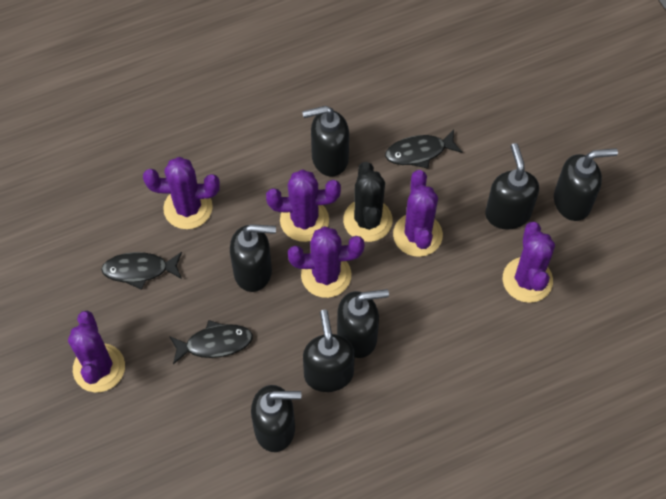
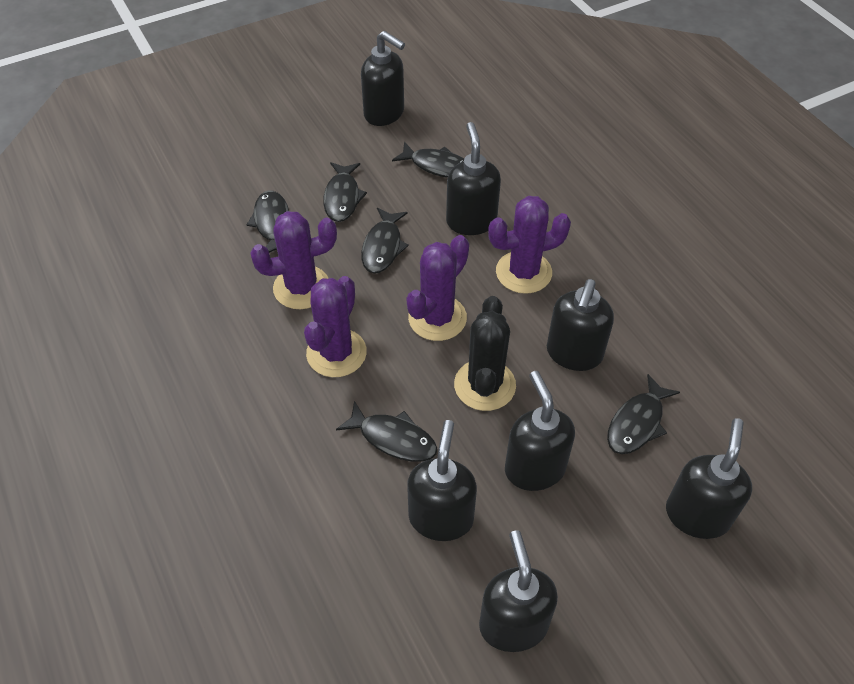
black fish: 3 -> 6
purple cactus: 6 -> 4

